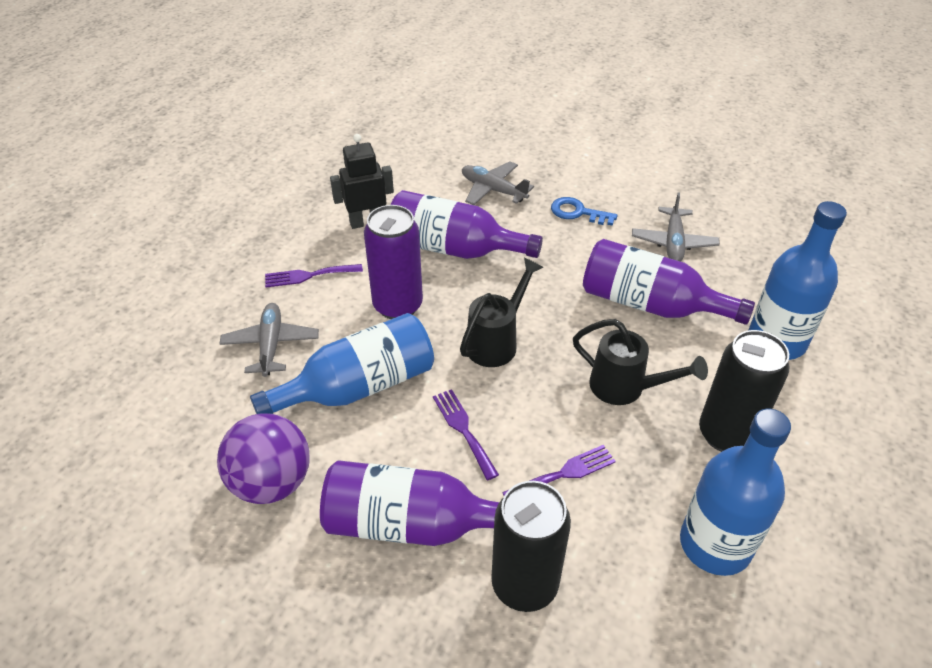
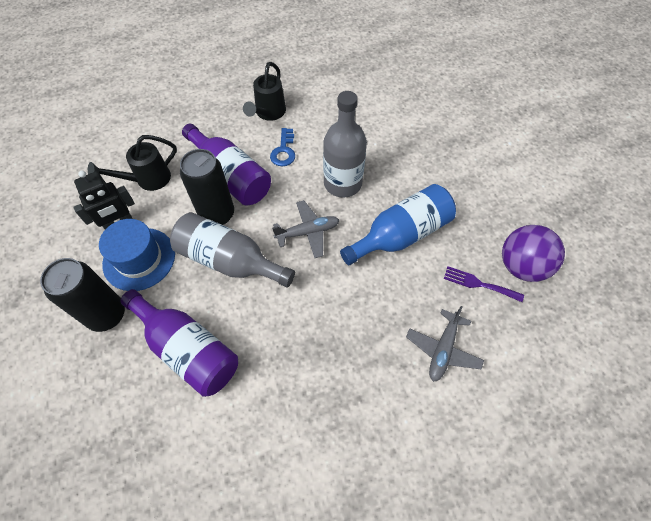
blue bottle: 3 -> 1
blue hat: 0 -> 1
grey bottle: 0 -> 2
grey plane: 3 -> 2
purple bottle: 3 -> 2
purple can: 1 -> 0
purple fork: 3 -> 1

